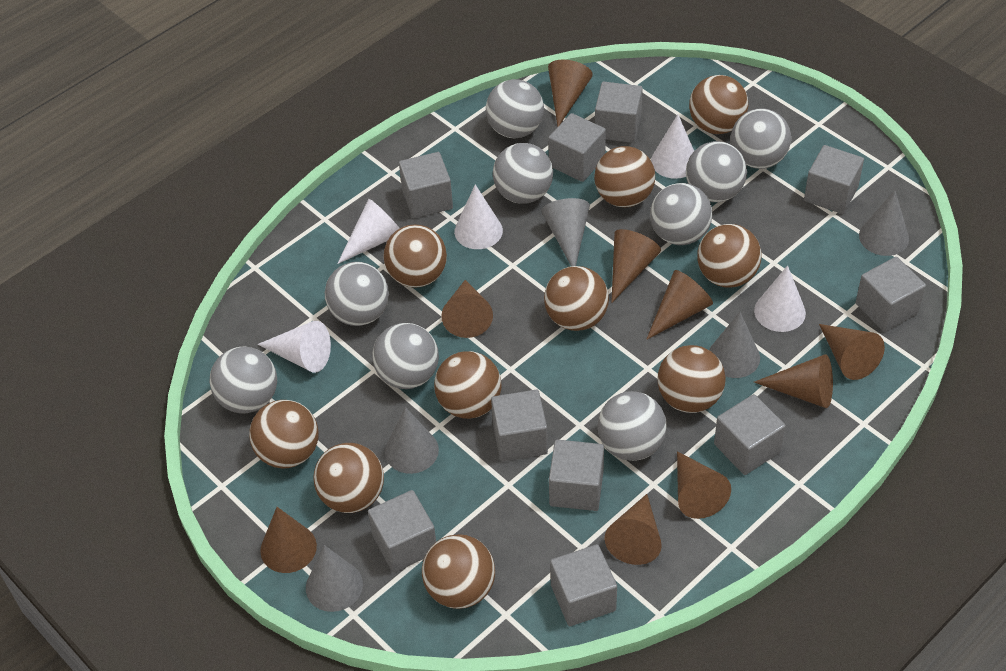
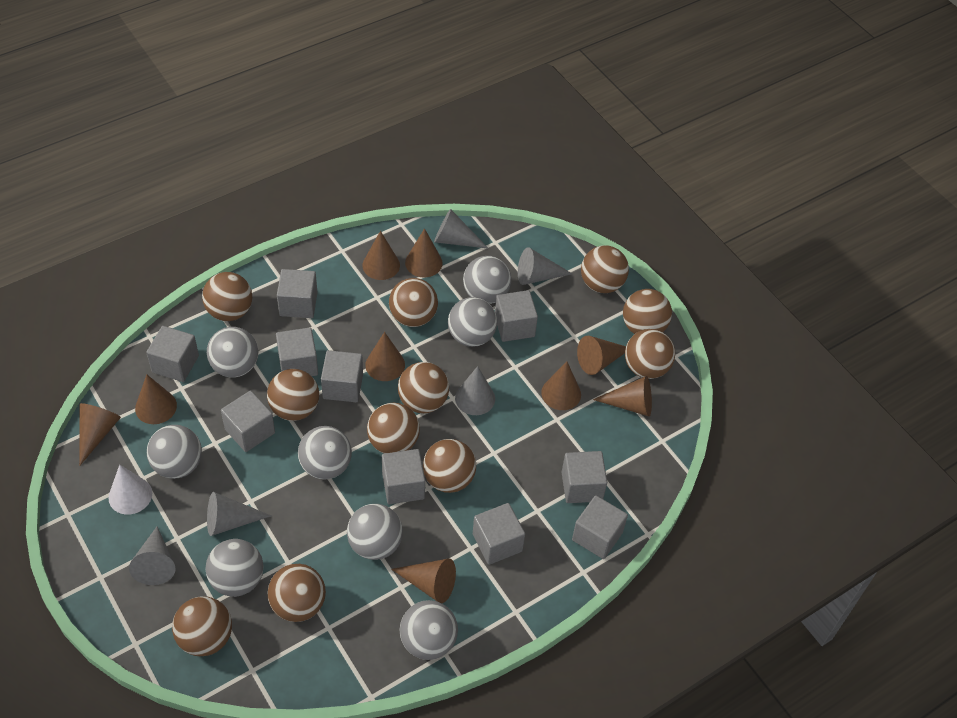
brown ball: 10 -> 11
grey ball: 9 -> 8
white cone: 5 -> 1

